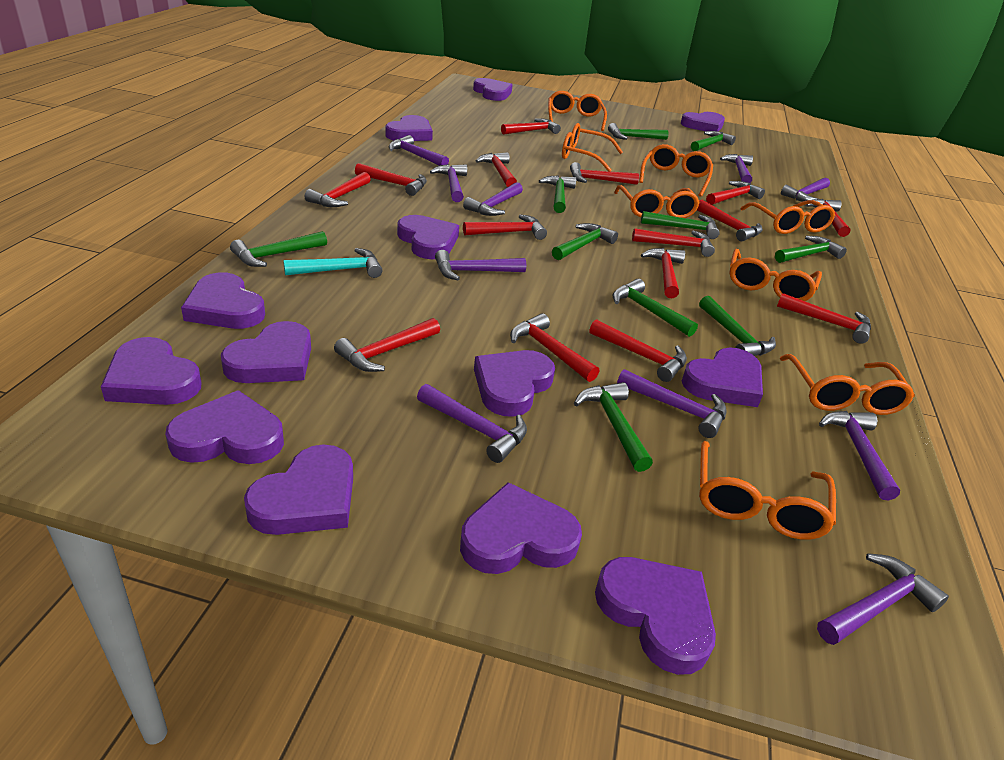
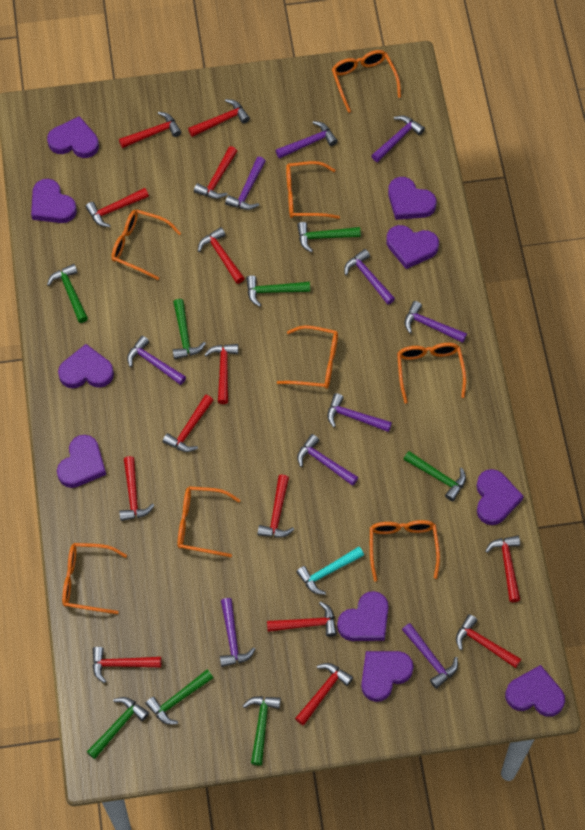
green hammer: 10 -> 8
purple heart: 13 -> 10
red hammer: 15 -> 14

